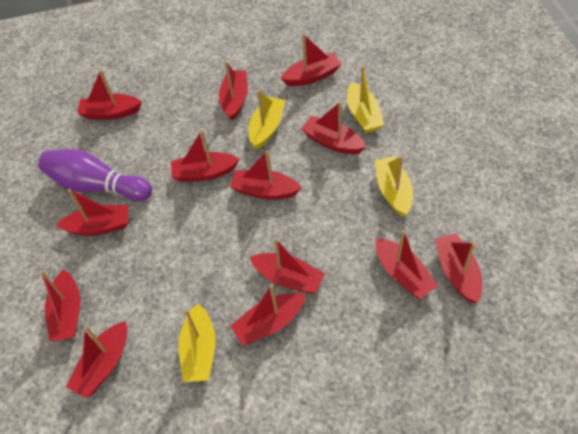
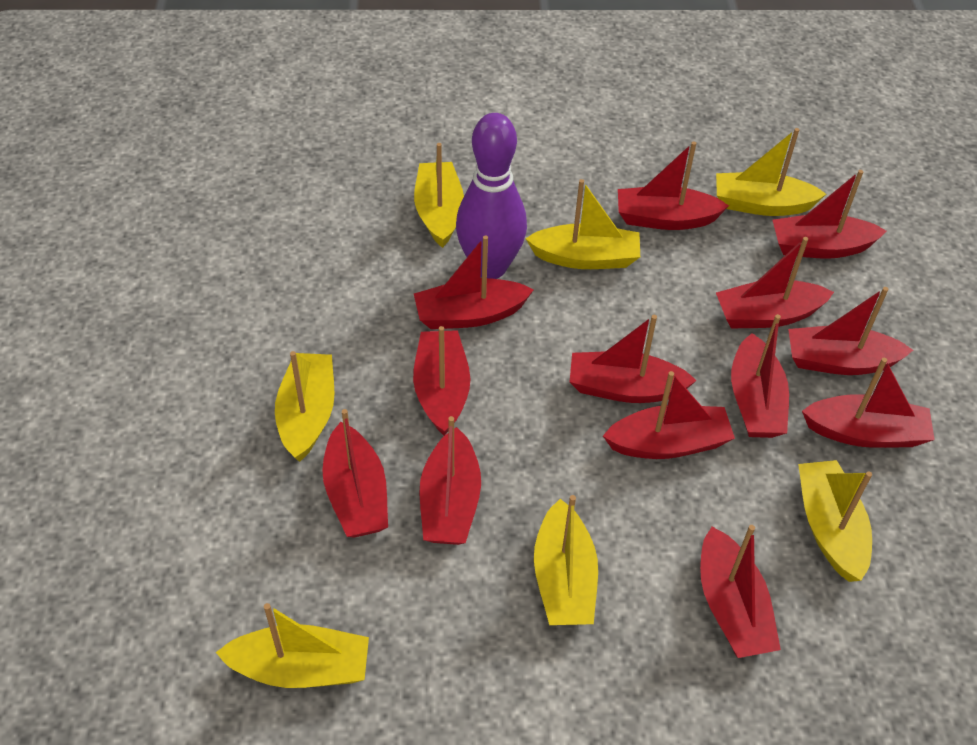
yellow boat: 4 -> 7

